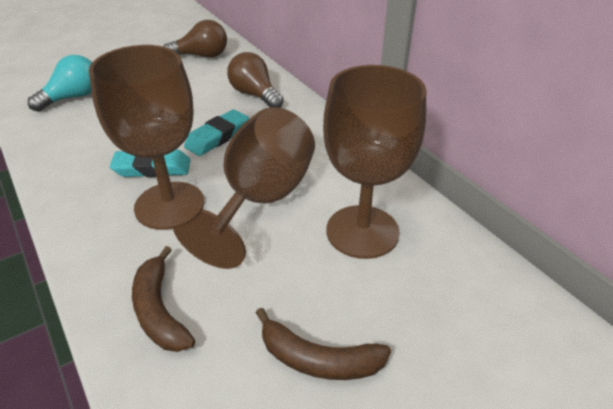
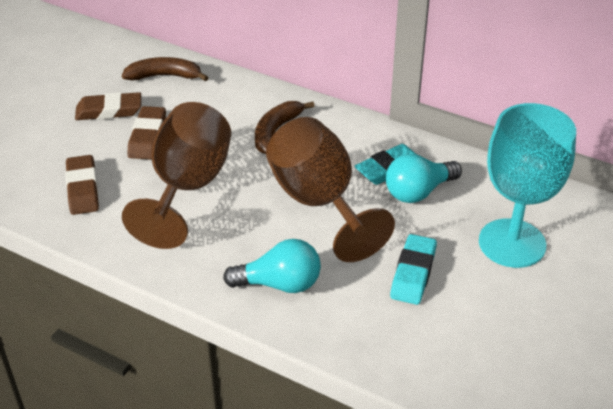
brown eraser: 0 -> 3
brown goblet: 3 -> 2
brown light bulb: 2 -> 0
turquoise goblet: 0 -> 1
turquoise light bulb: 1 -> 2

